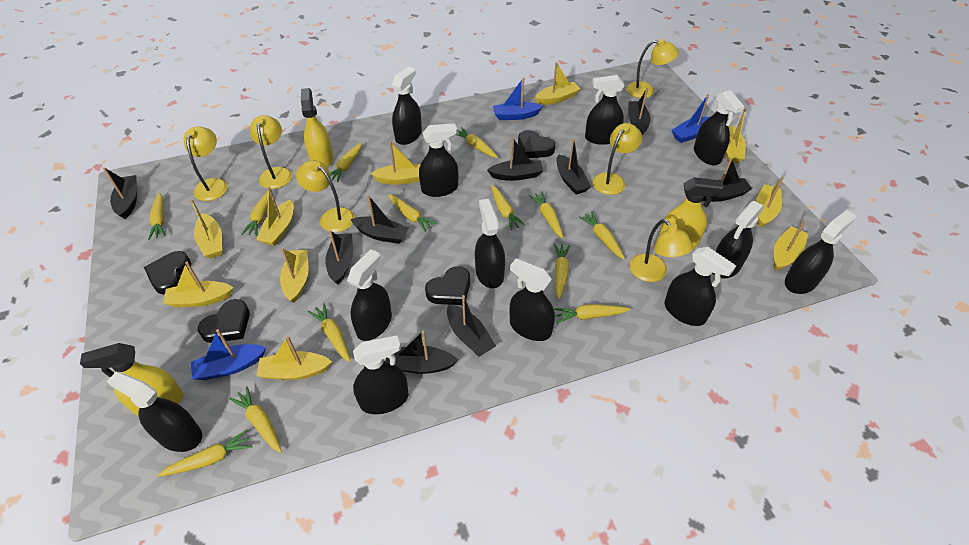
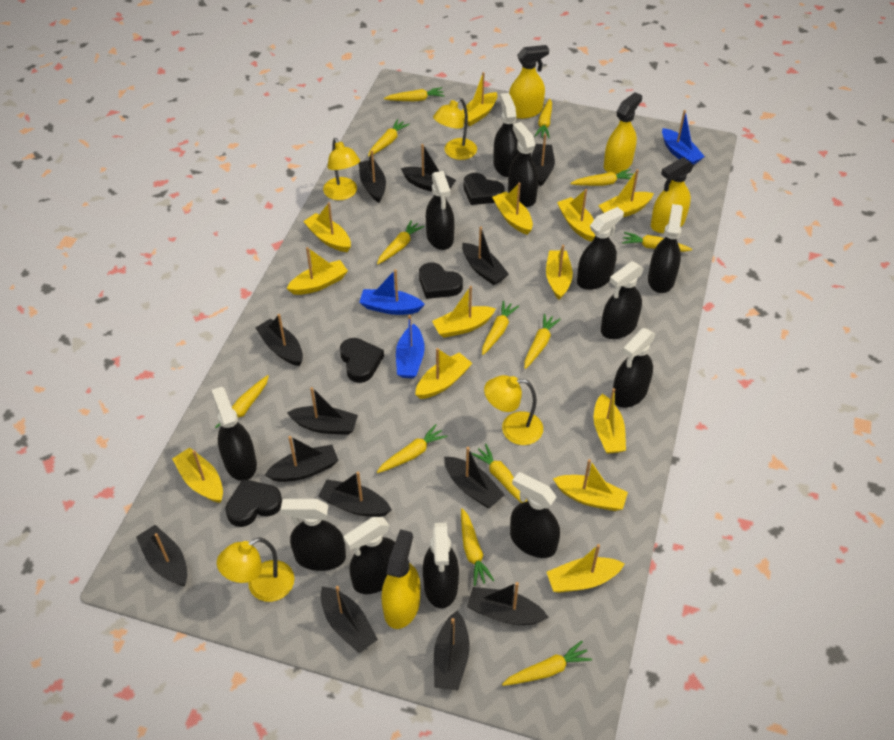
black boat: 9 -> 13
yellow boat: 10 -> 13
yellow lamp: 6 -> 4
yellow spray bottle: 3 -> 4

